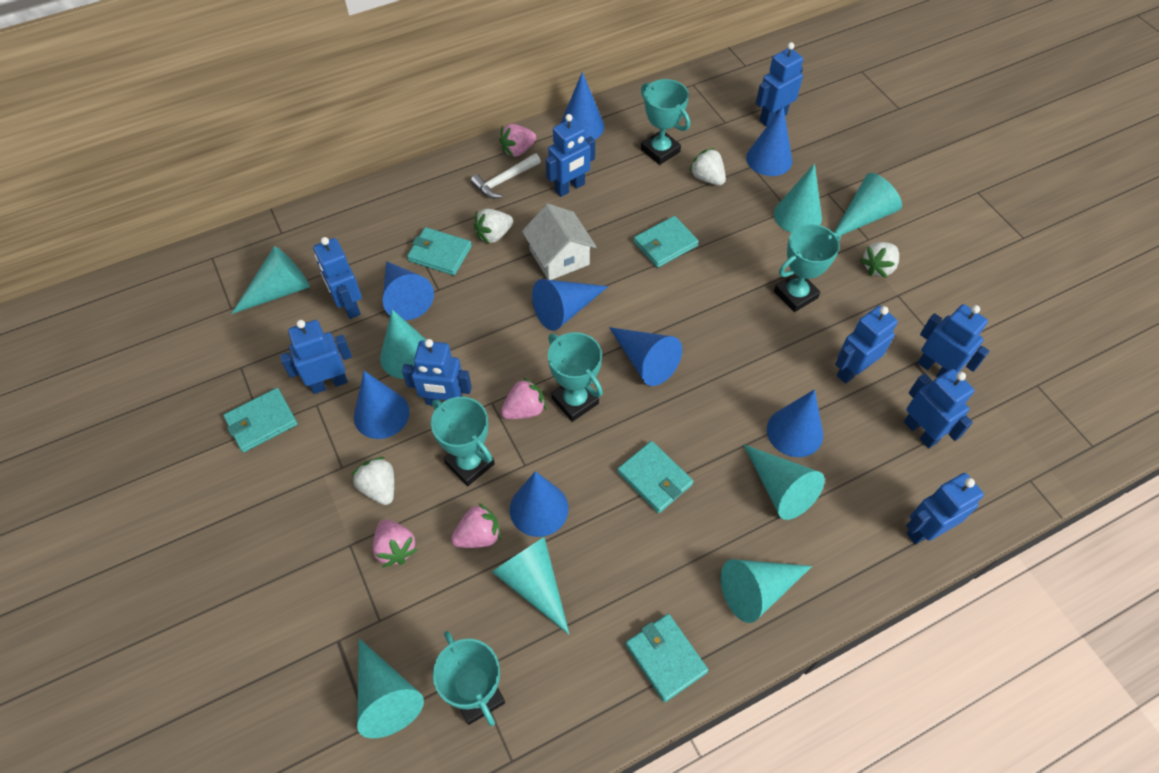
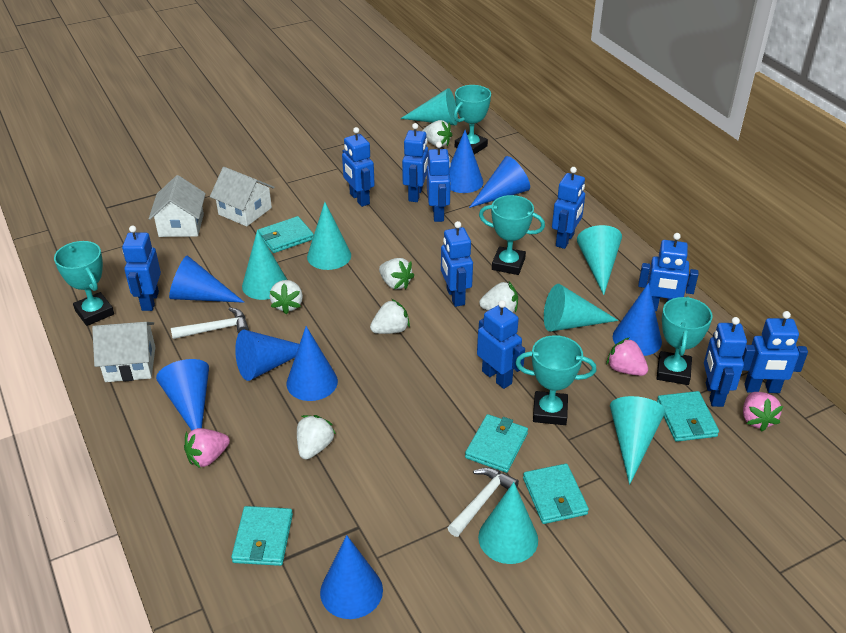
blue robot: 9 -> 10
pink strawberry: 4 -> 3
turquoise cone: 8 -> 7
white hammer: 1 -> 2
white house: 1 -> 3
white strawberry: 4 -> 6

